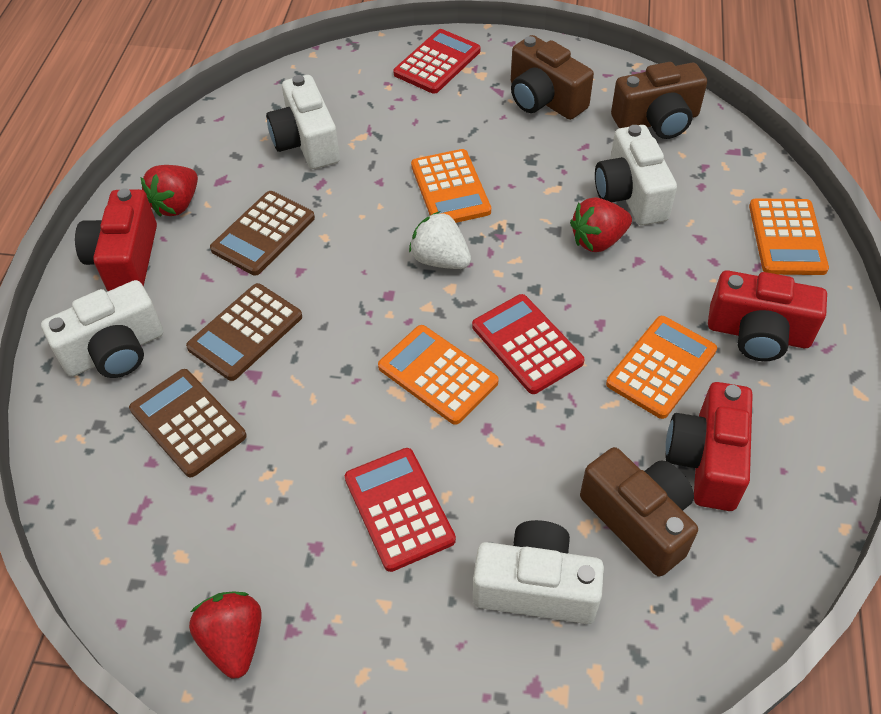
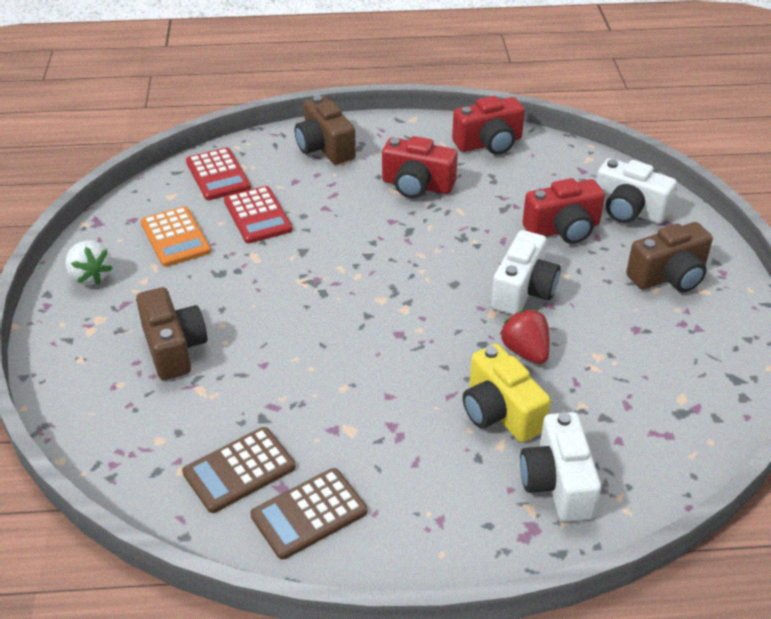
brown calculator: 3 -> 2
orange calculator: 4 -> 1
red calculator: 3 -> 2
red strawberry: 3 -> 1
white camera: 4 -> 3
yellow camera: 0 -> 1

